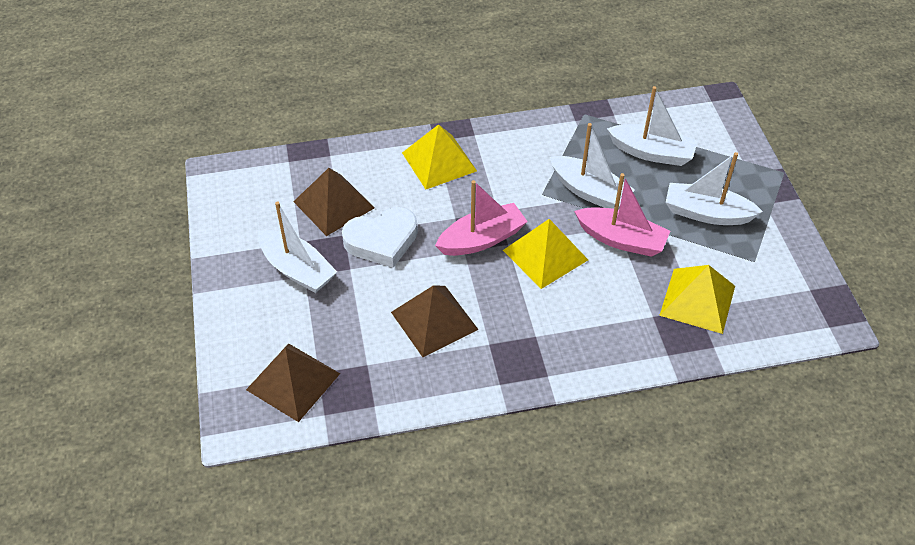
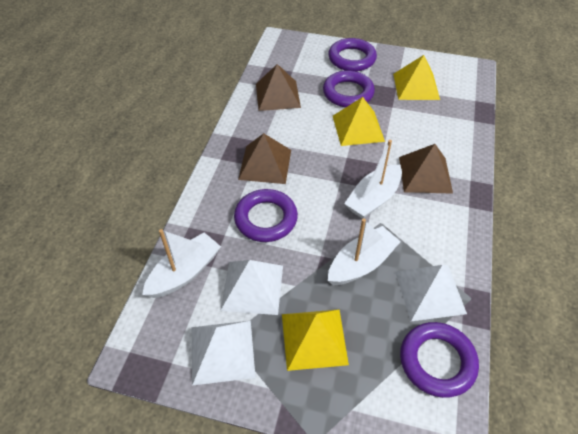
pink boat: 2 -> 0
purple ring: 0 -> 4
white boat: 4 -> 3
white heart: 1 -> 0
white pyramid: 0 -> 3

